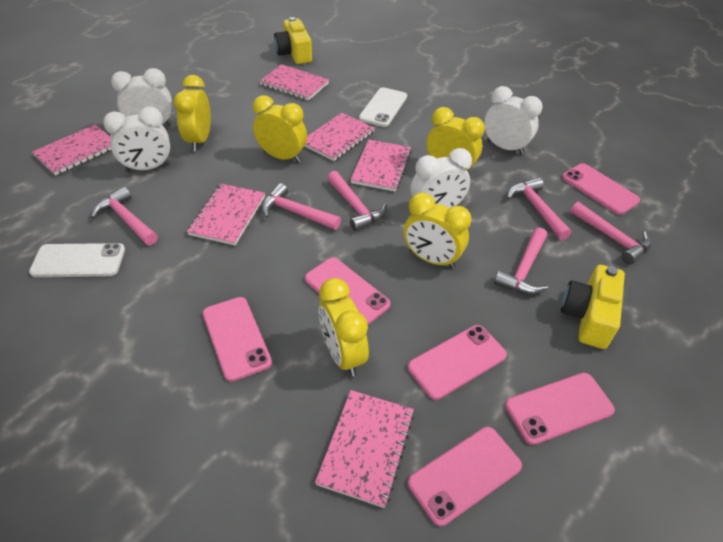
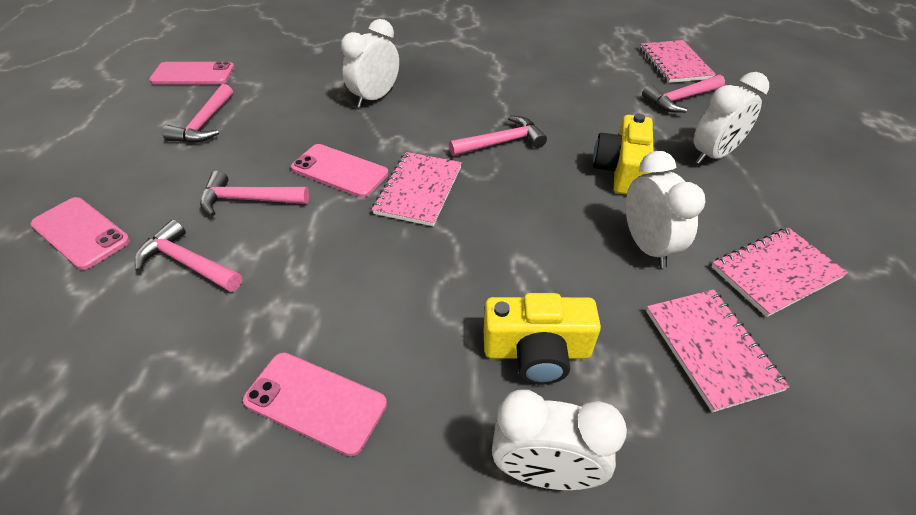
pink hammer: 6 -> 5
pink notebook: 6 -> 4
pink phone: 6 -> 4
white phone: 2 -> 0
yellow clock: 5 -> 0

